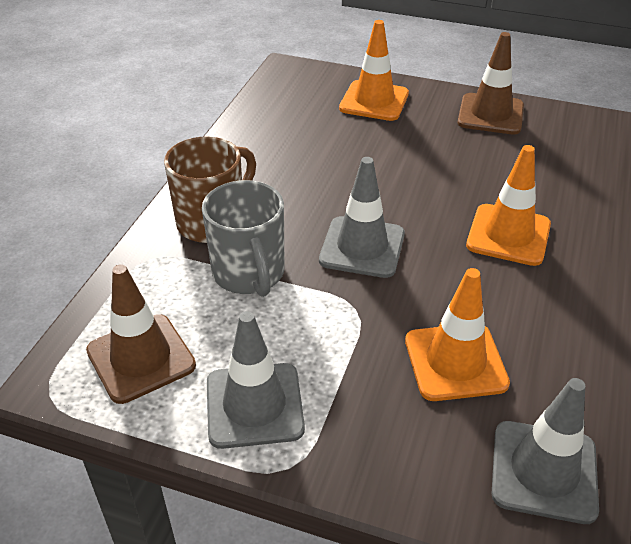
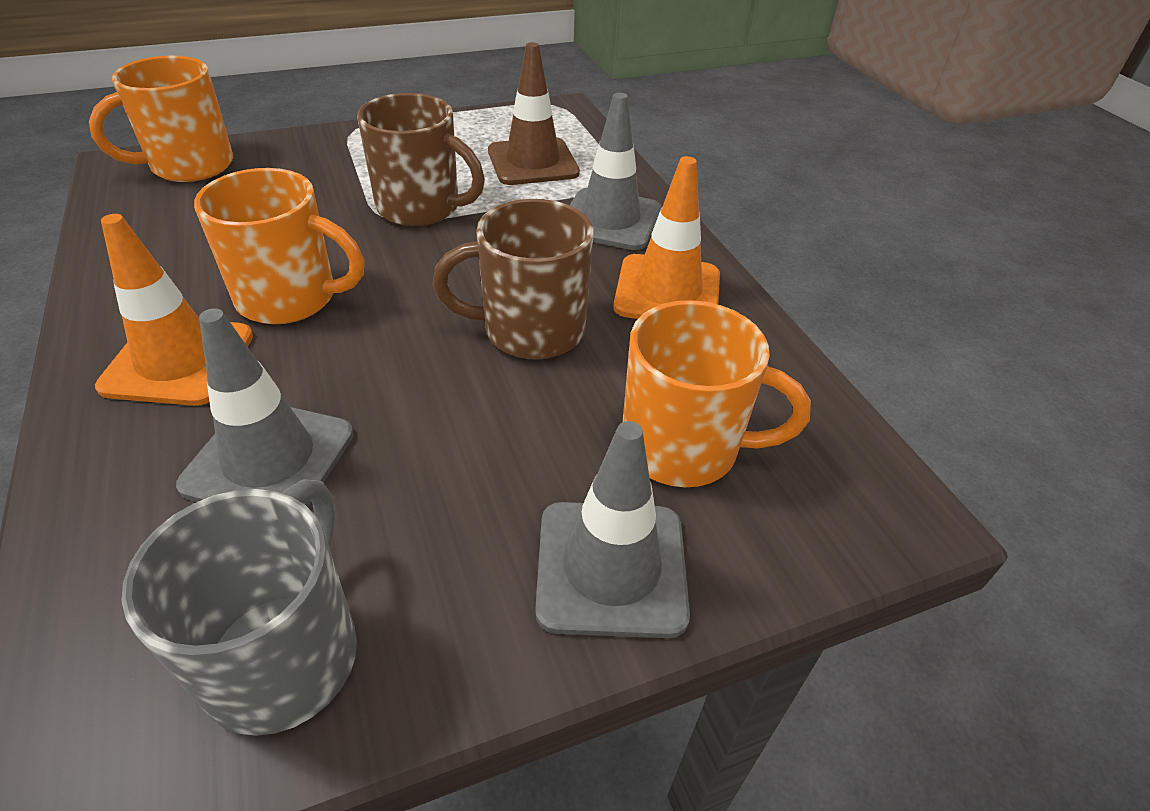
brown mug: 1 -> 2
brown traffic cone: 2 -> 1
orange mug: 0 -> 3
orange traffic cone: 3 -> 2

